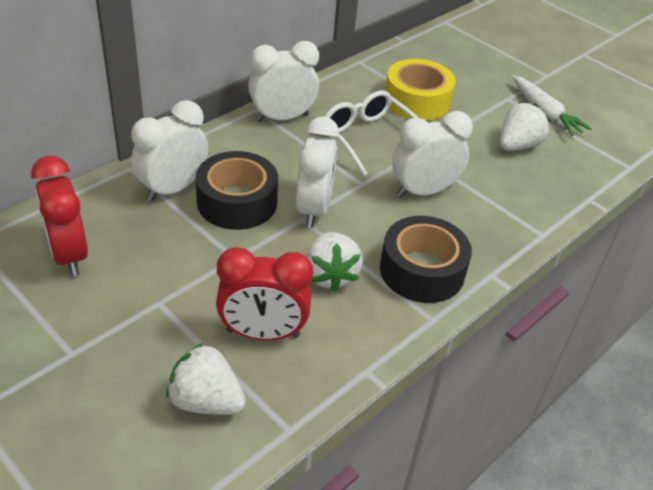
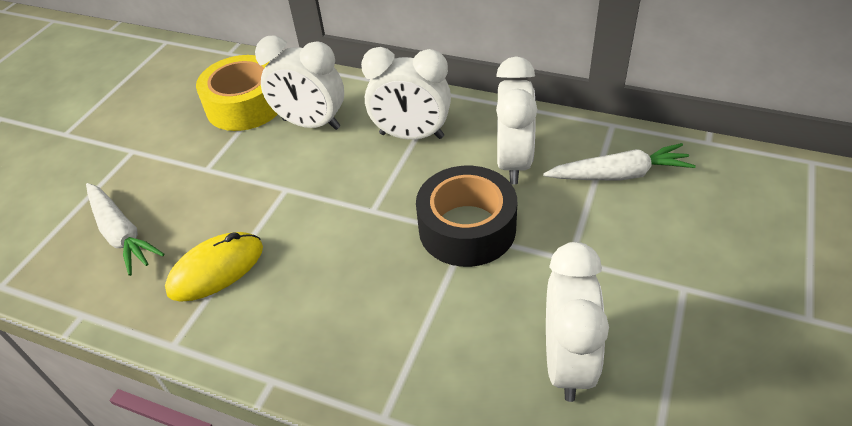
black tape: 2 -> 1
red clock: 2 -> 0
white carrot: 1 -> 2
white glasses: 1 -> 0
white strawberry: 3 -> 0
yellow mouse: 0 -> 1

